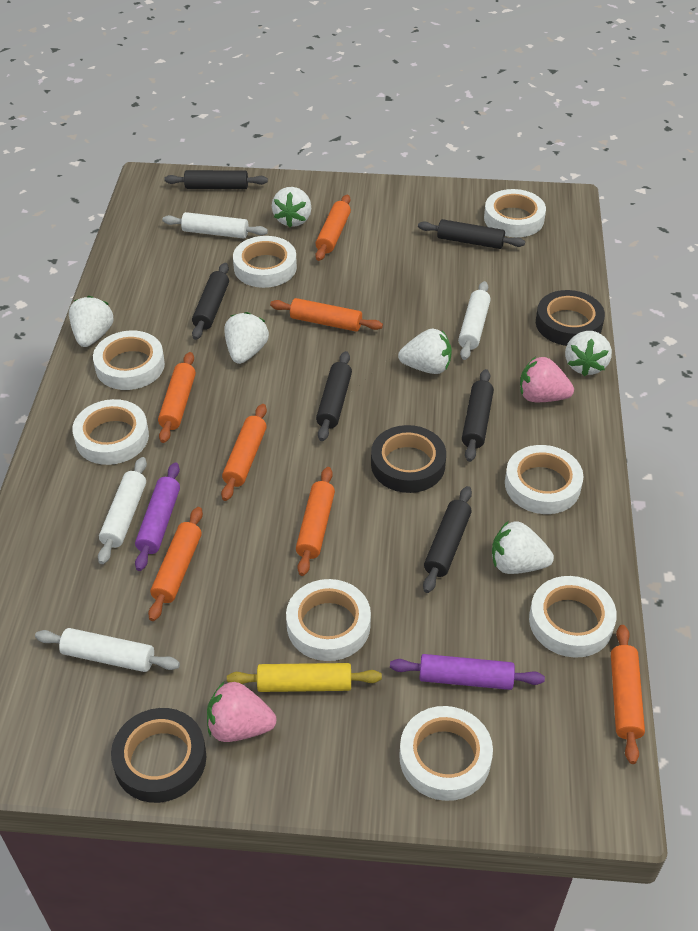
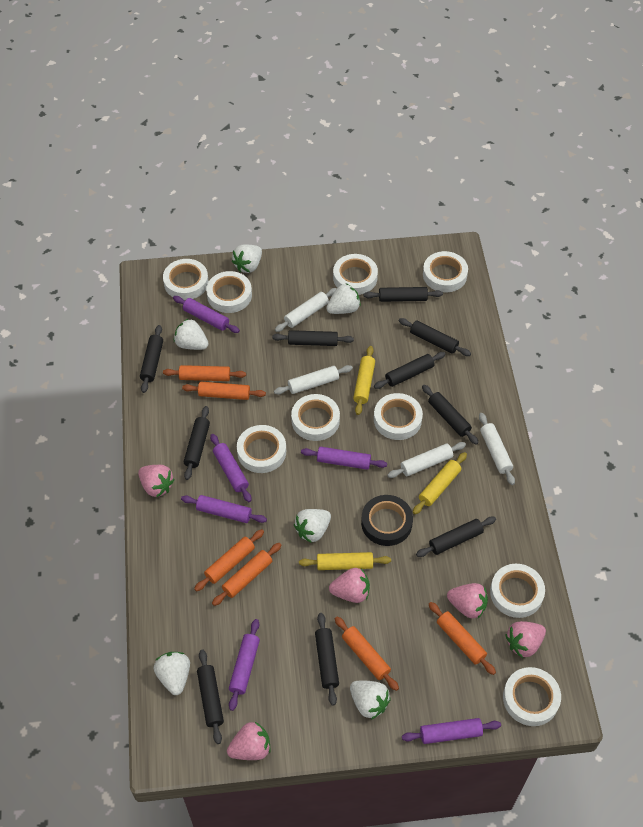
black rolling pin: 6 -> 10
black tape: 3 -> 1
orange rolling pin: 7 -> 6
pink strawberry: 2 -> 5
purple rolling pin: 2 -> 6
white tape: 8 -> 9
yellow rolling pin: 1 -> 3

